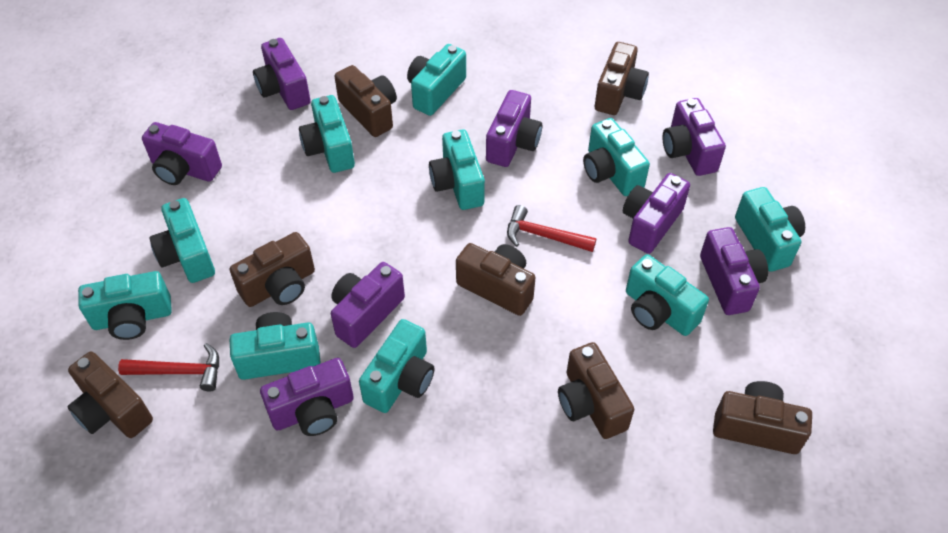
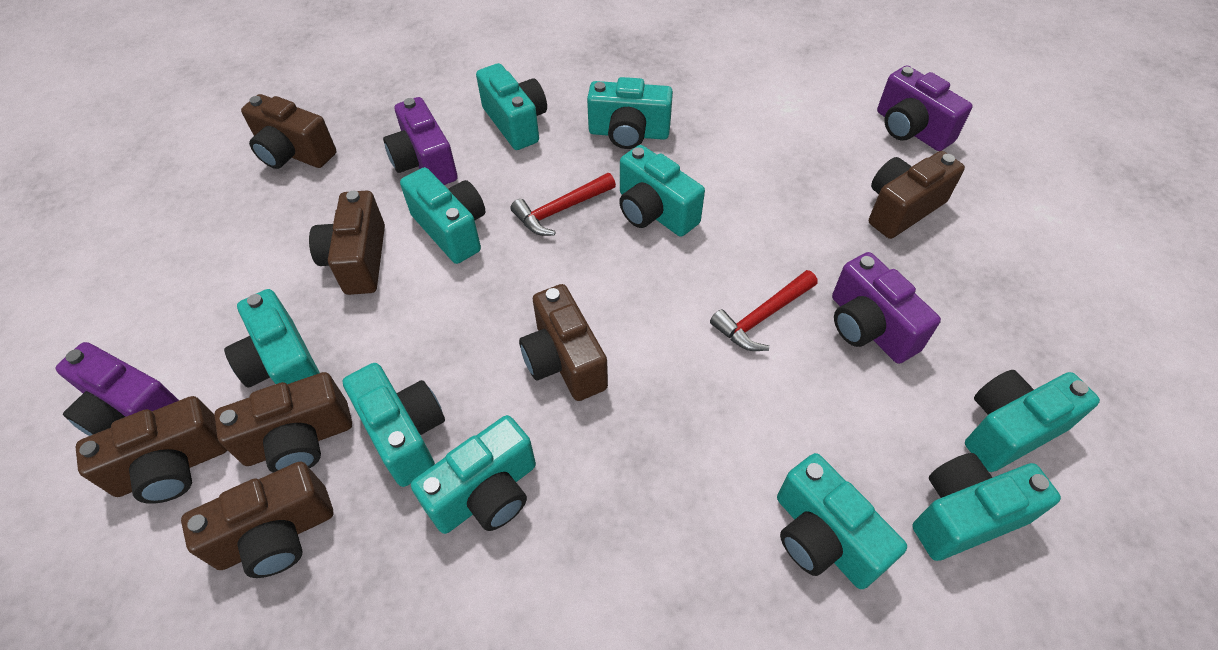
purple camera: 8 -> 4

